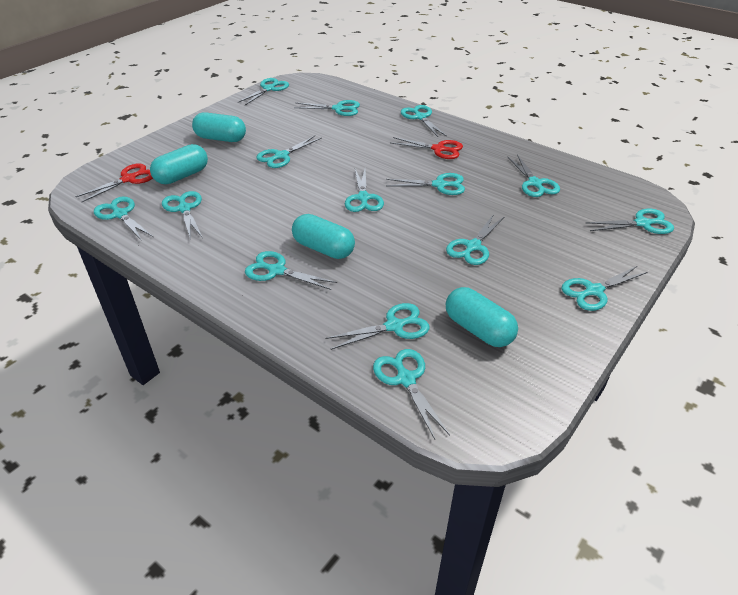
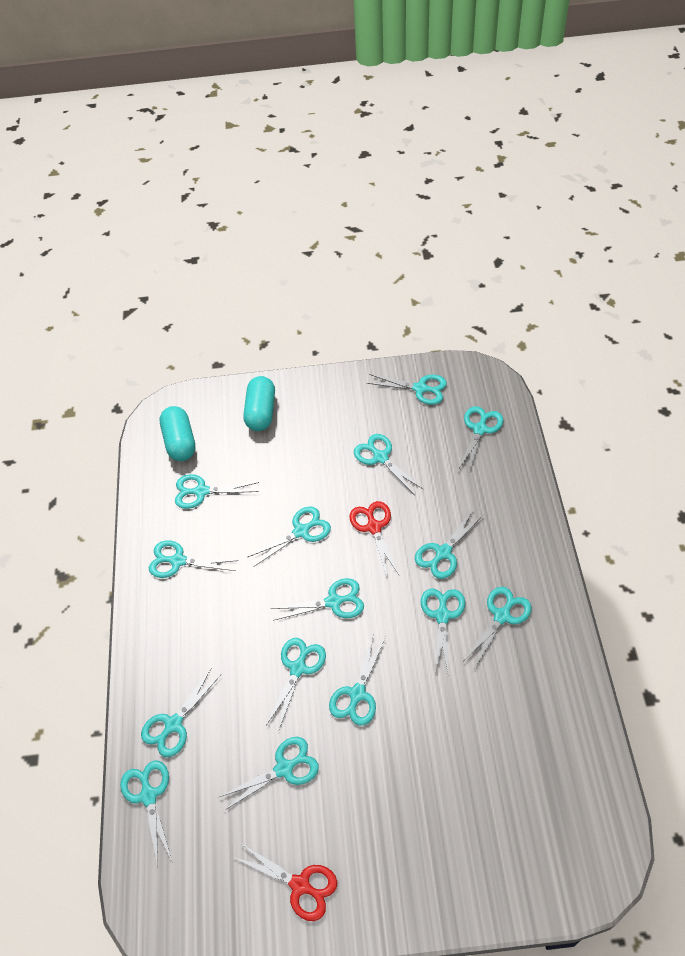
turquoise capsule: 4 -> 2

